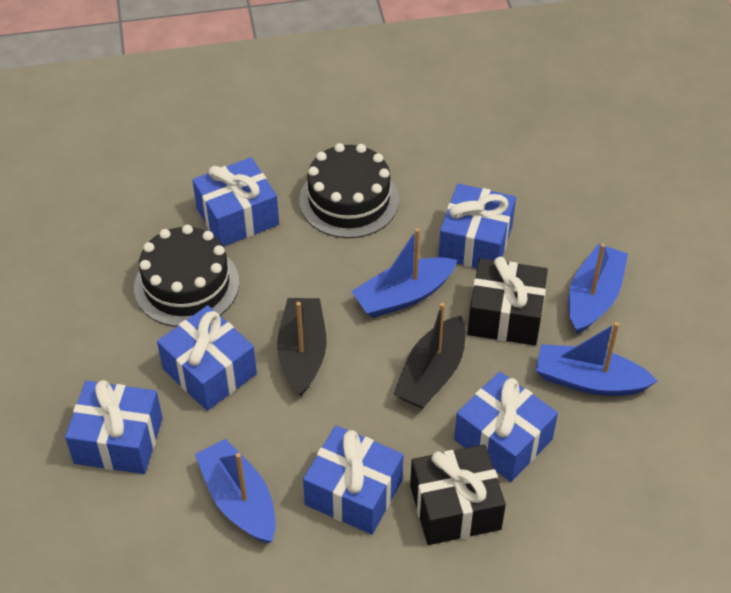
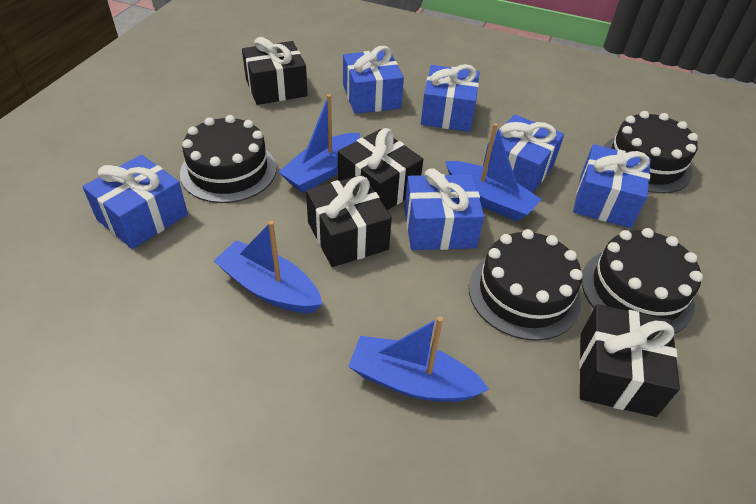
black boat: 2 -> 0
black cake: 2 -> 4
black gift: 2 -> 4

